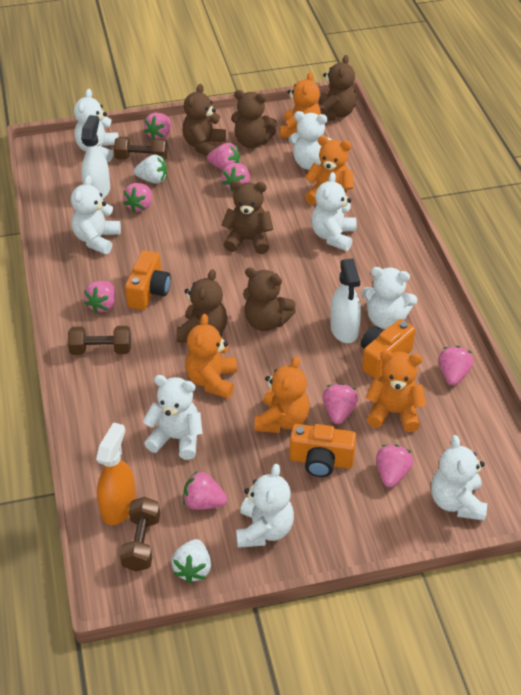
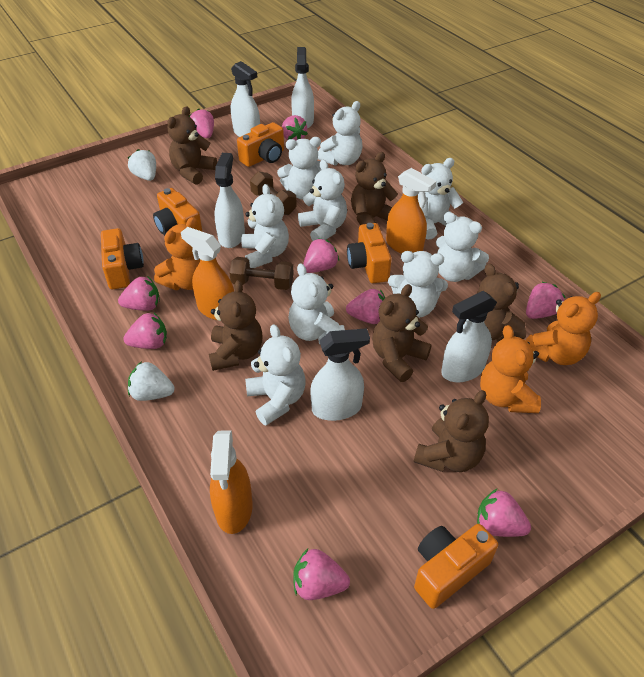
brown dumbbell: 3 -> 2
orange camera: 3 -> 5
orange spray bottle: 1 -> 3
orange teddy bear: 5 -> 3
white spray bottle: 2 -> 5
white teddy bear: 8 -> 9

